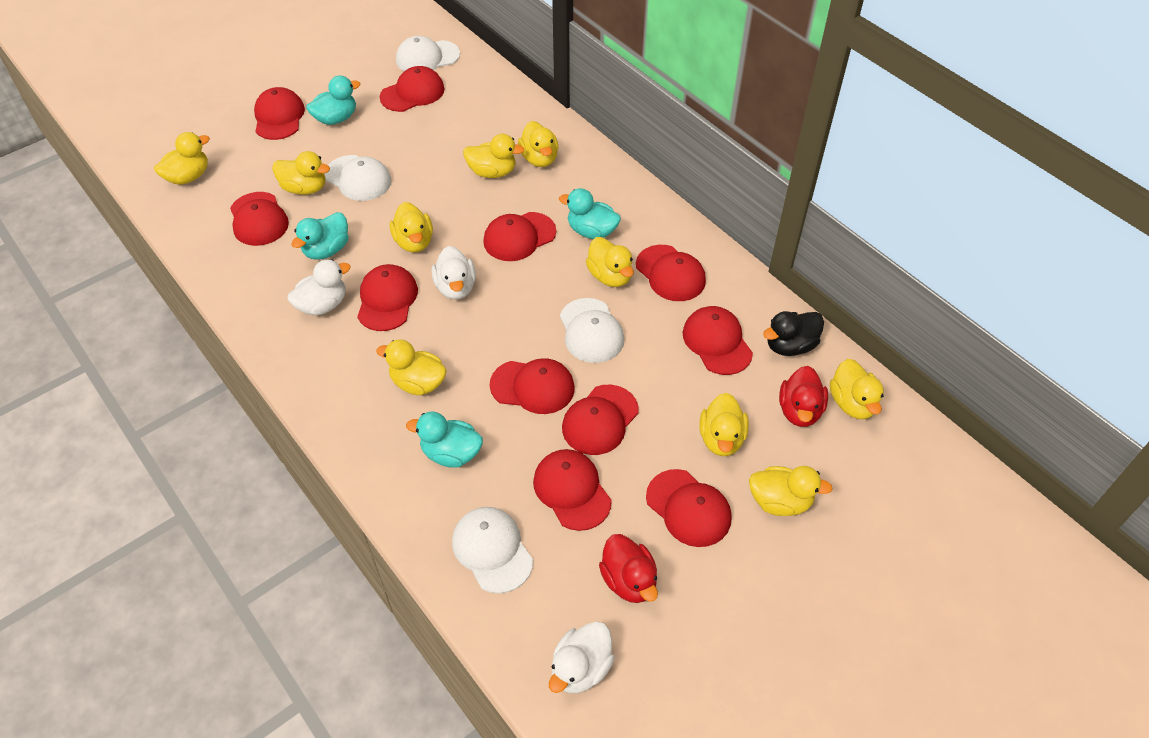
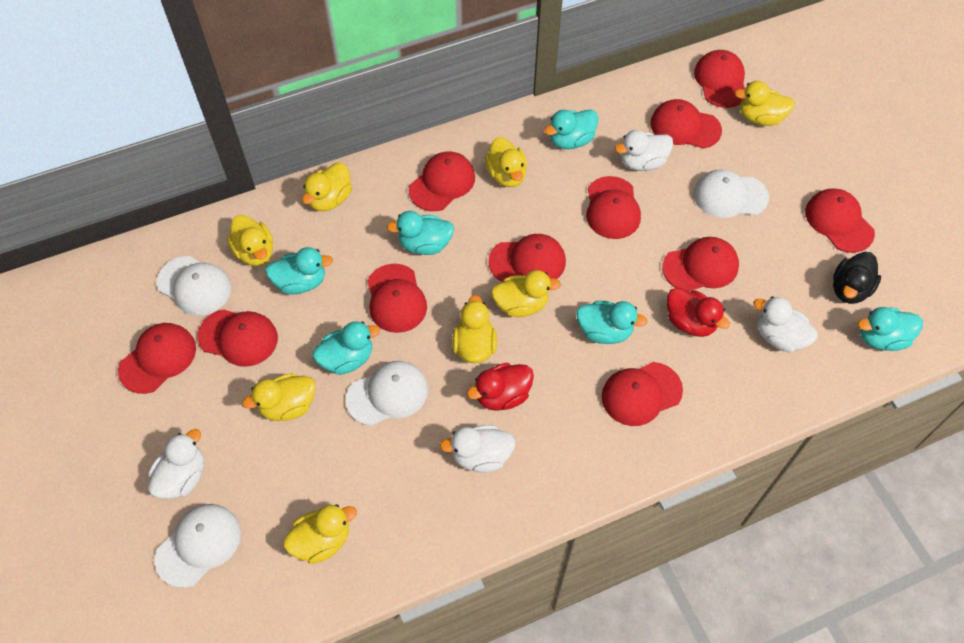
turquoise duck: 4 -> 6
white duck: 3 -> 4
yellow duck: 10 -> 8

